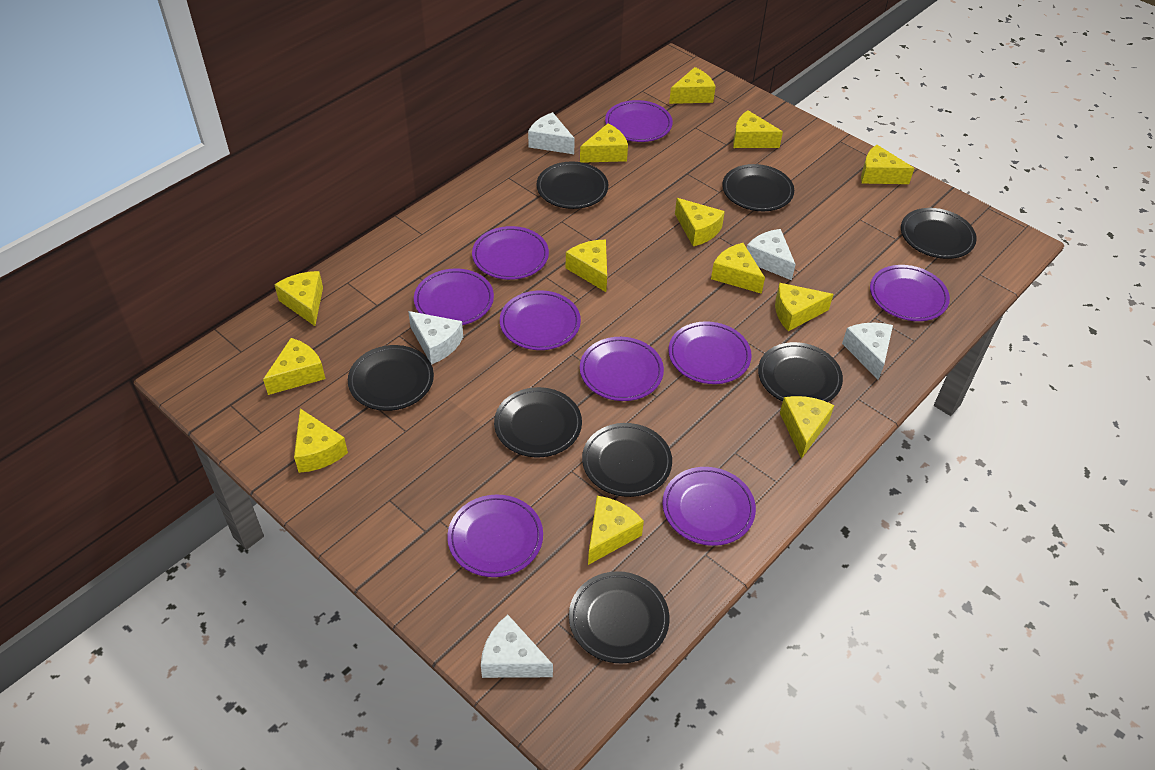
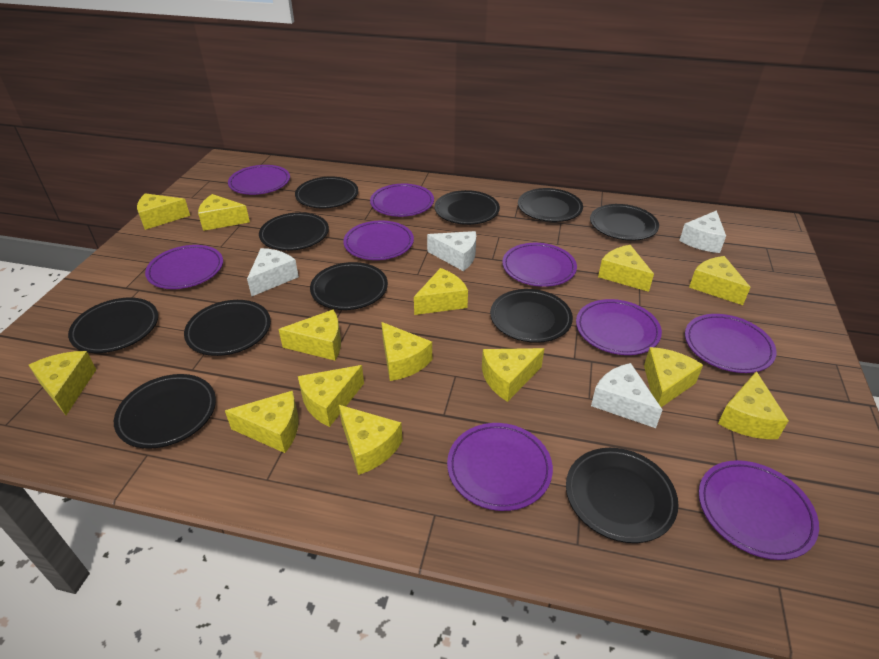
black plate: 8 -> 11
white cheese: 5 -> 4
yellow cheese: 13 -> 14

